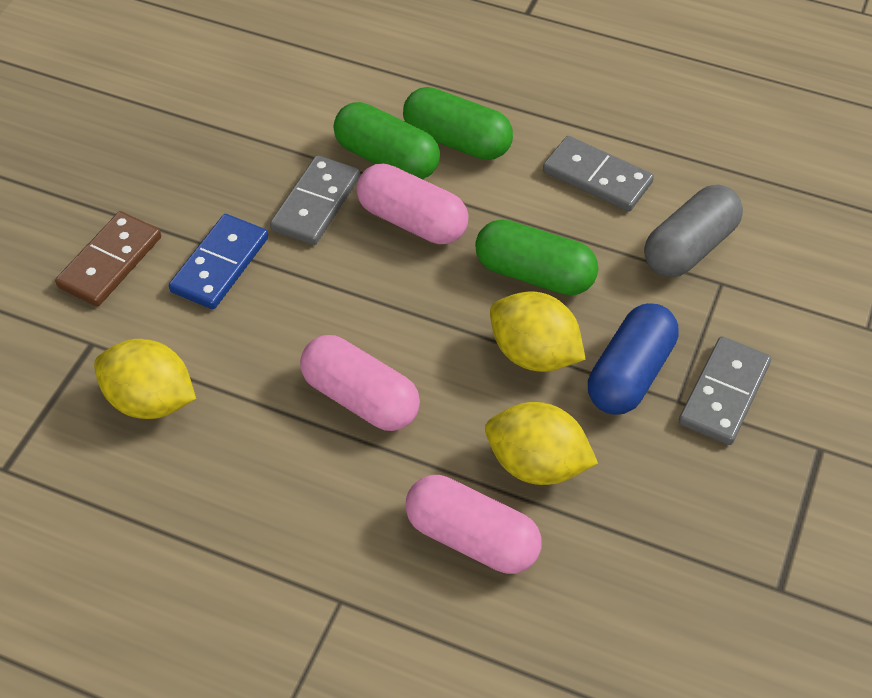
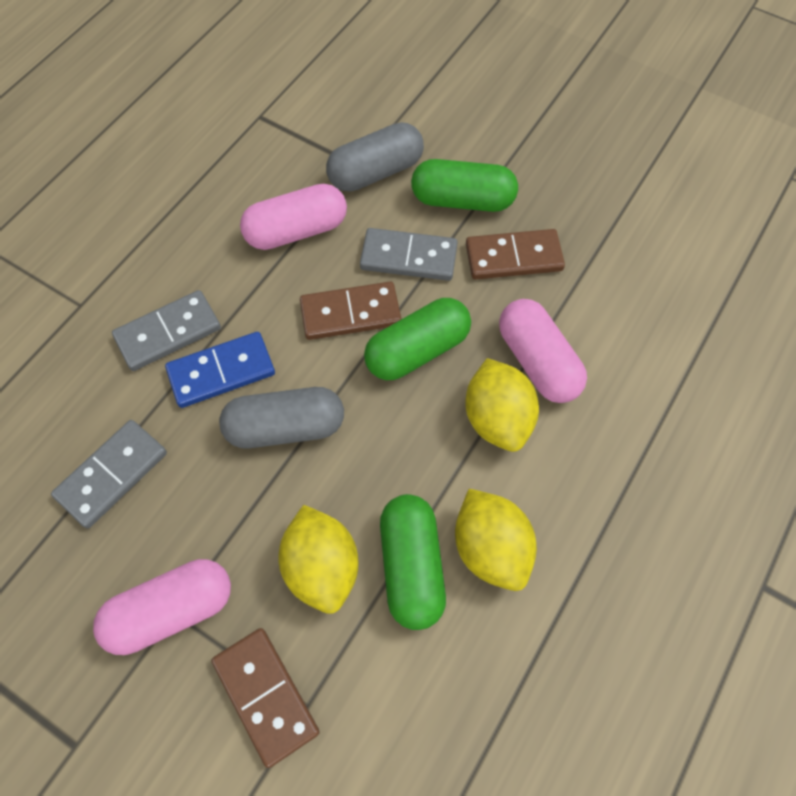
blue capsule: 1 -> 0
brown domino: 1 -> 3
grey capsule: 1 -> 2

